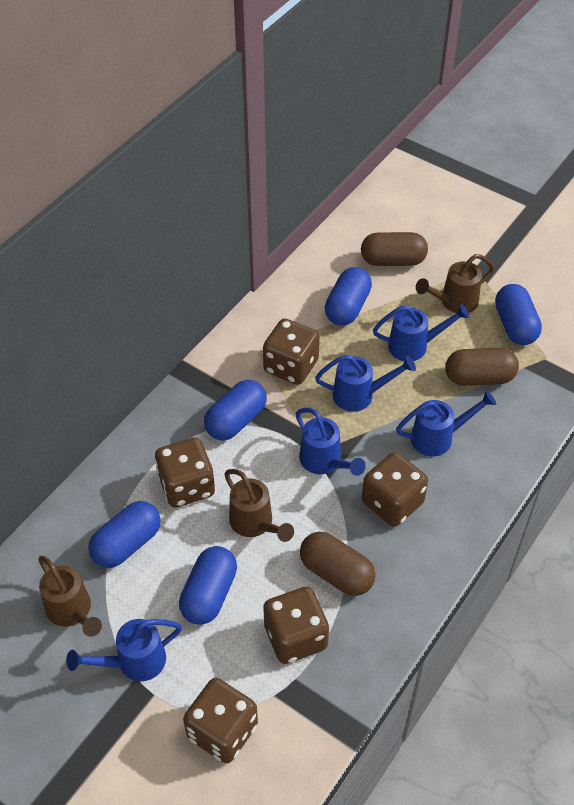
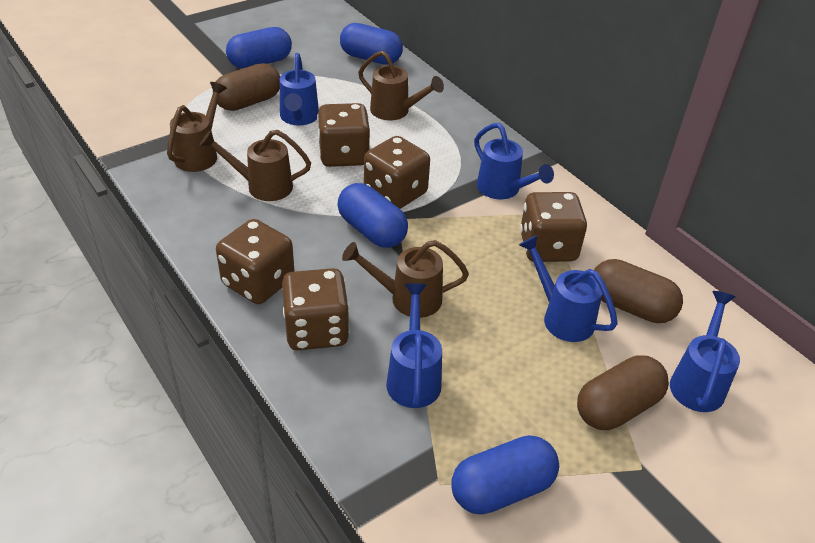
blue capsule: 5 -> 4
brown watering can: 3 -> 4

